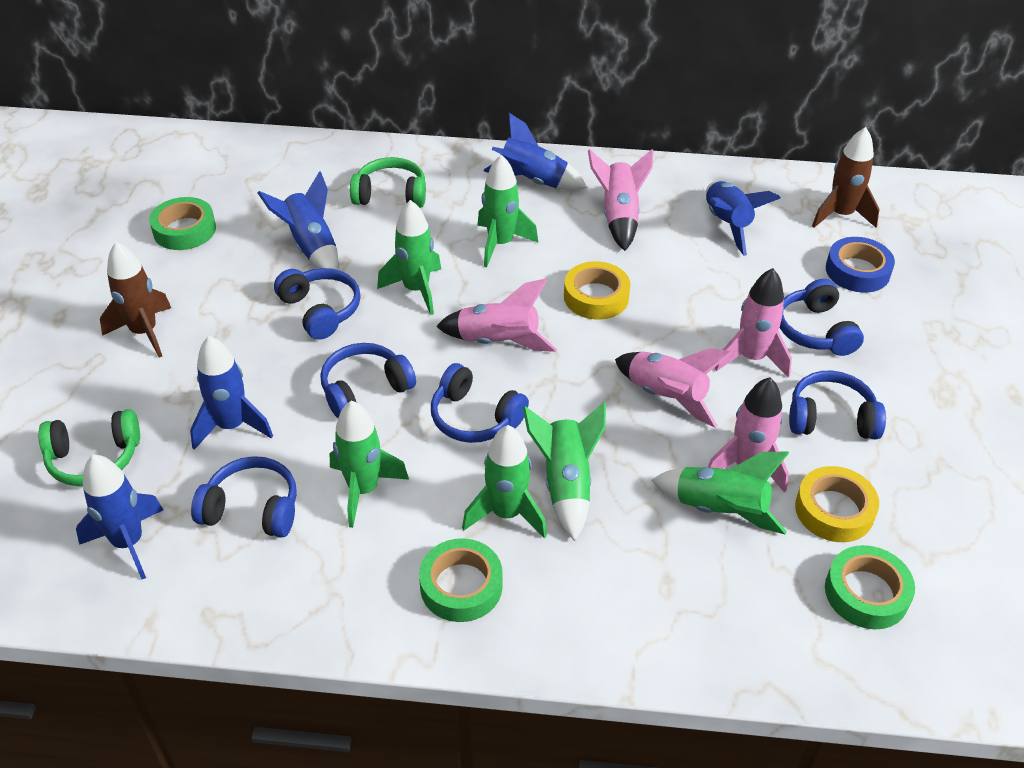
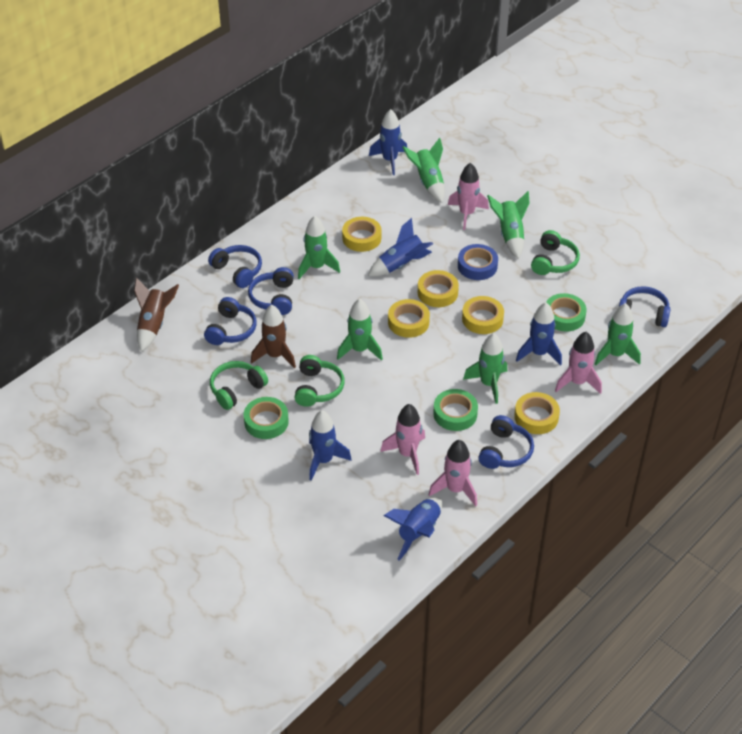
blue headphones: 6 -> 5
green headphones: 2 -> 3
pink rocket: 5 -> 4
yellow tape: 2 -> 5

